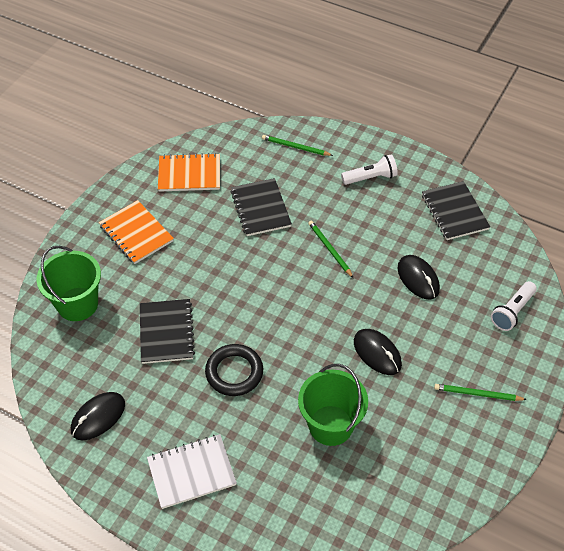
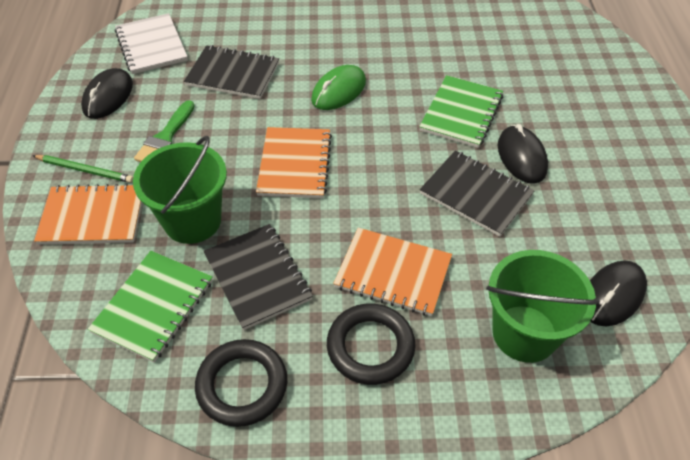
black ring: 1 -> 2
green brush: 0 -> 1
green mouse: 0 -> 1
green notebook: 0 -> 2
green pencil: 3 -> 1
orange notebook: 2 -> 3
white flashlight: 2 -> 0

